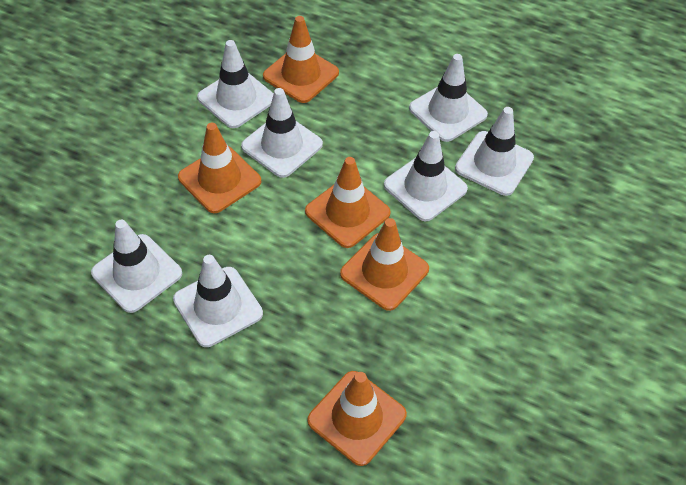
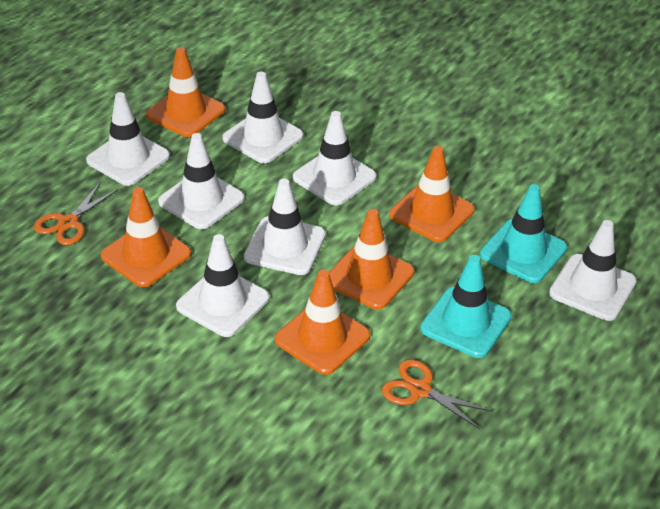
orange scissors: 0 -> 2
turquoise traffic cone: 0 -> 2

